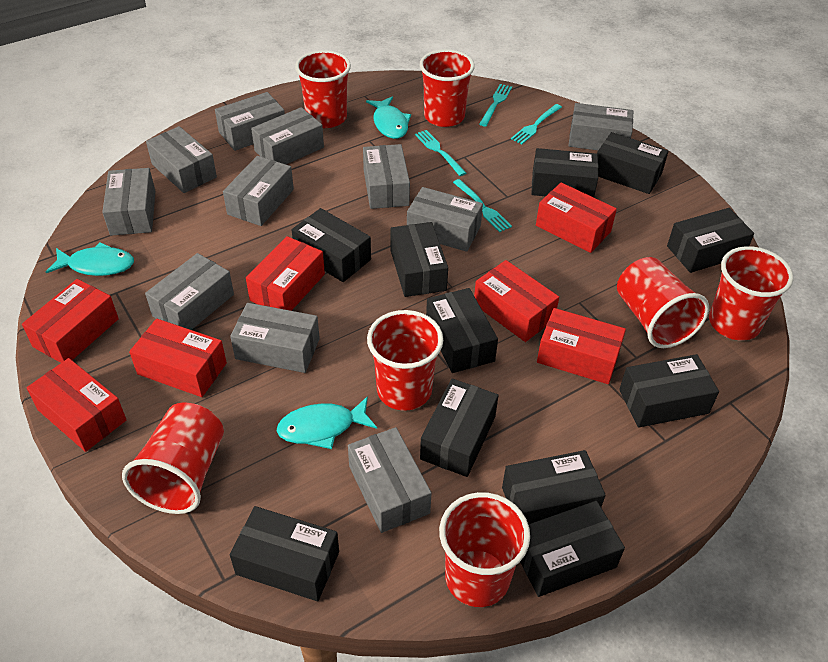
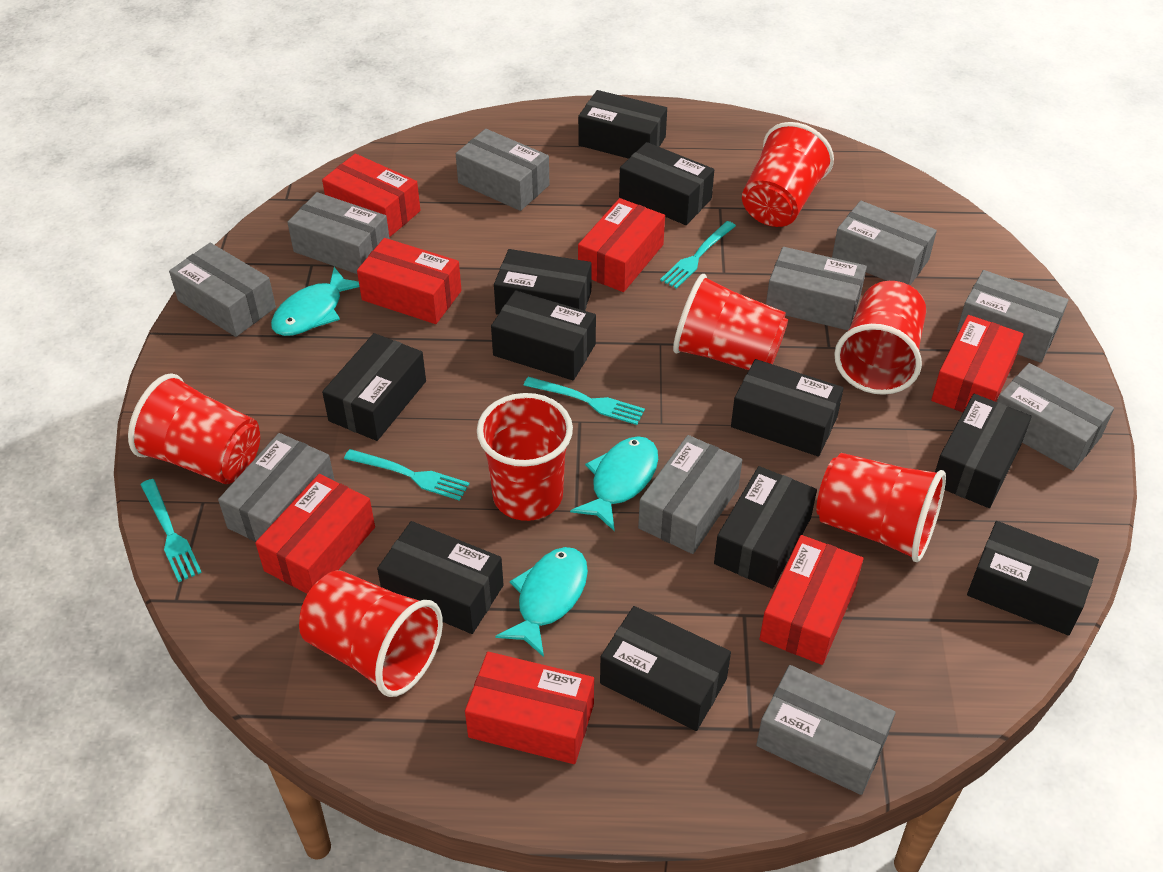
grey box: 11 -> 10

